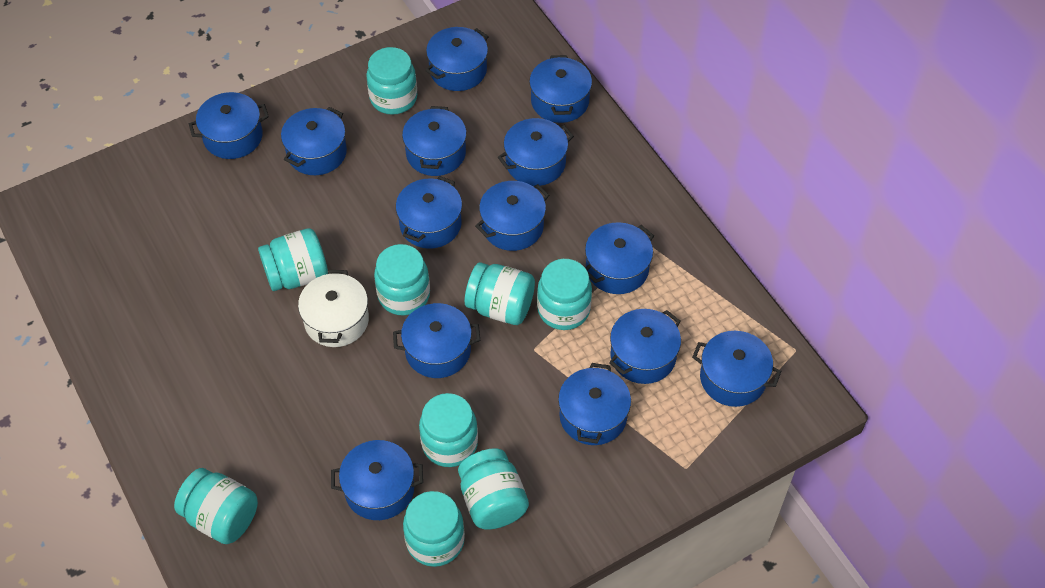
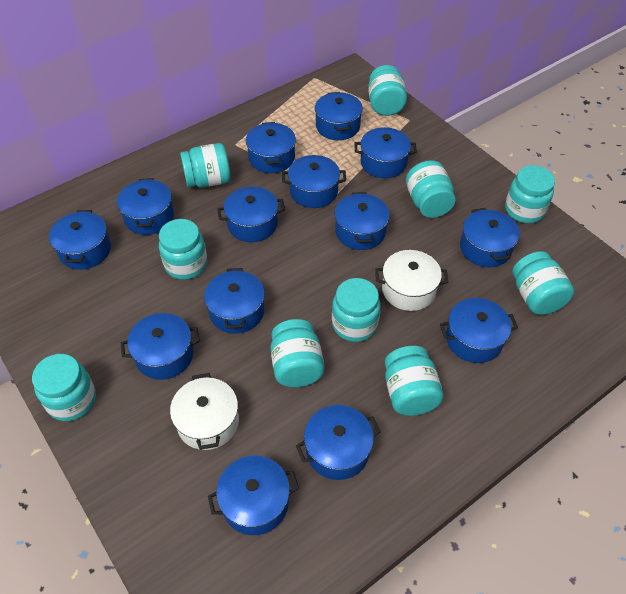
turquoise jar: 9 -> 10
white pot: 1 -> 2

